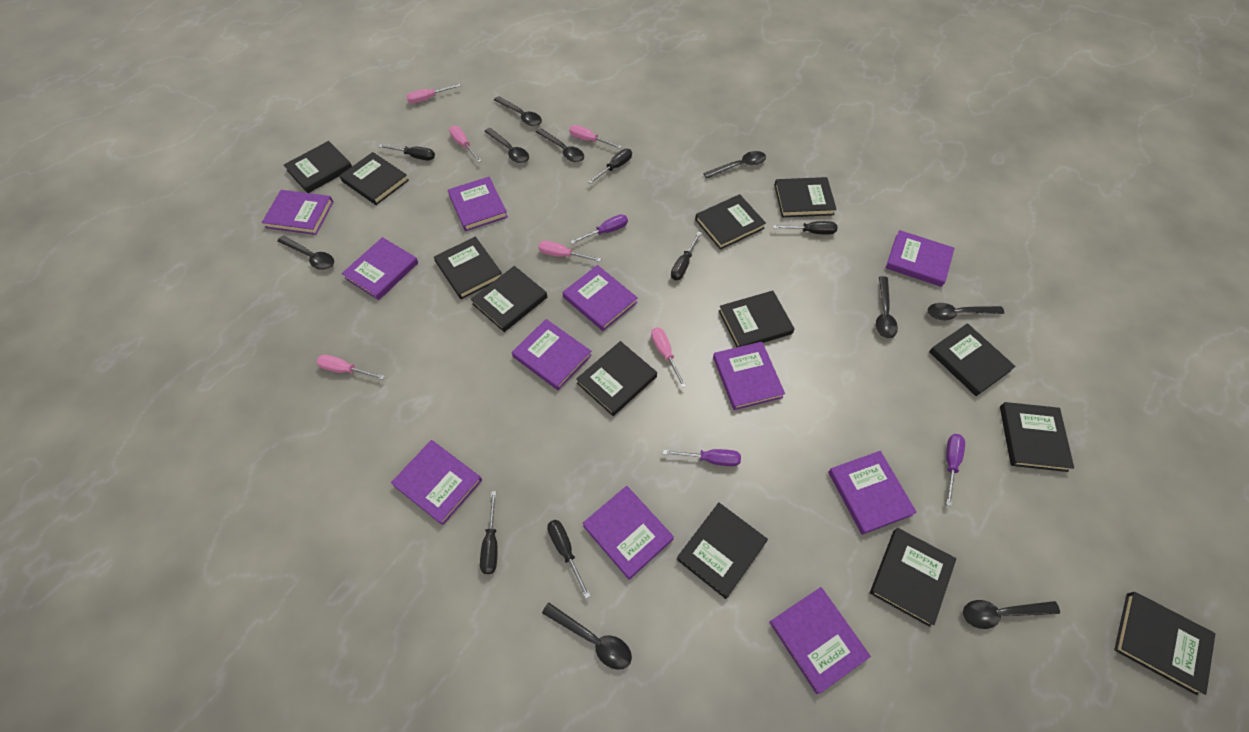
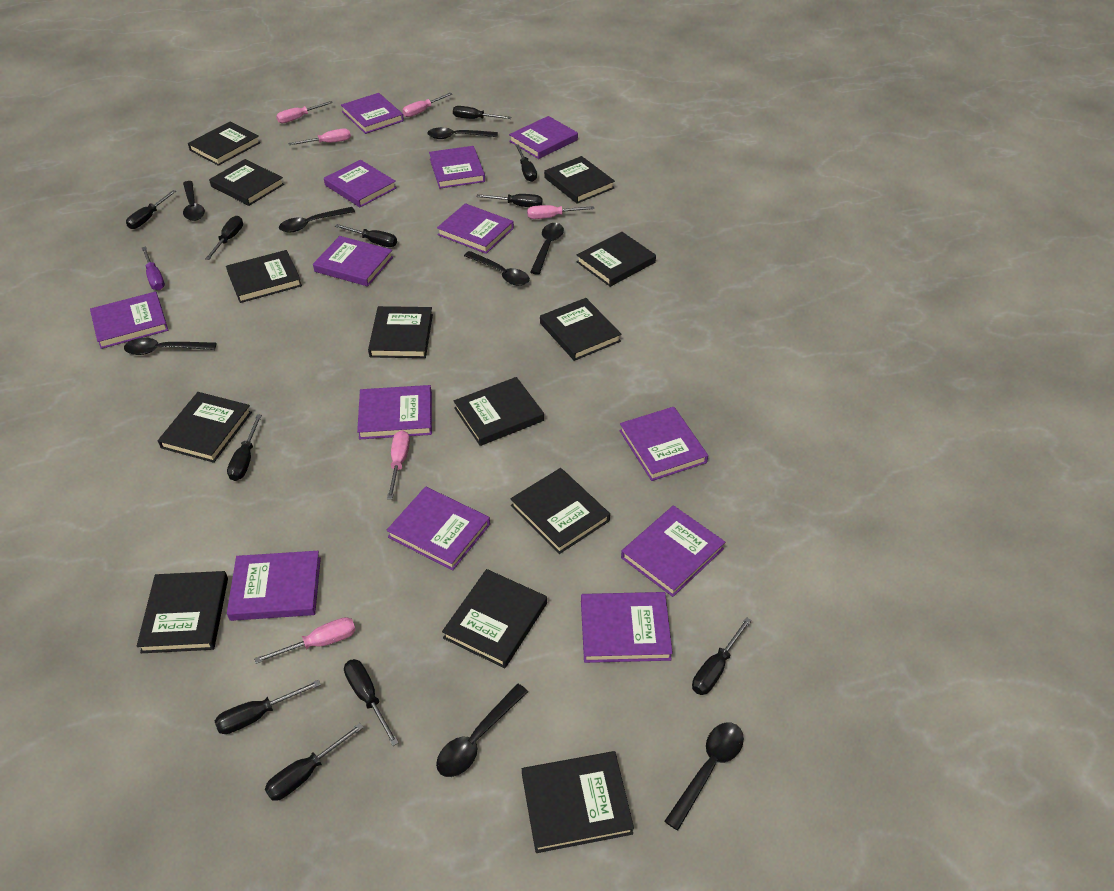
black screwdriver: 6 -> 11
black spoon: 9 -> 8
purple book: 11 -> 13
purple screwdriver: 3 -> 1

